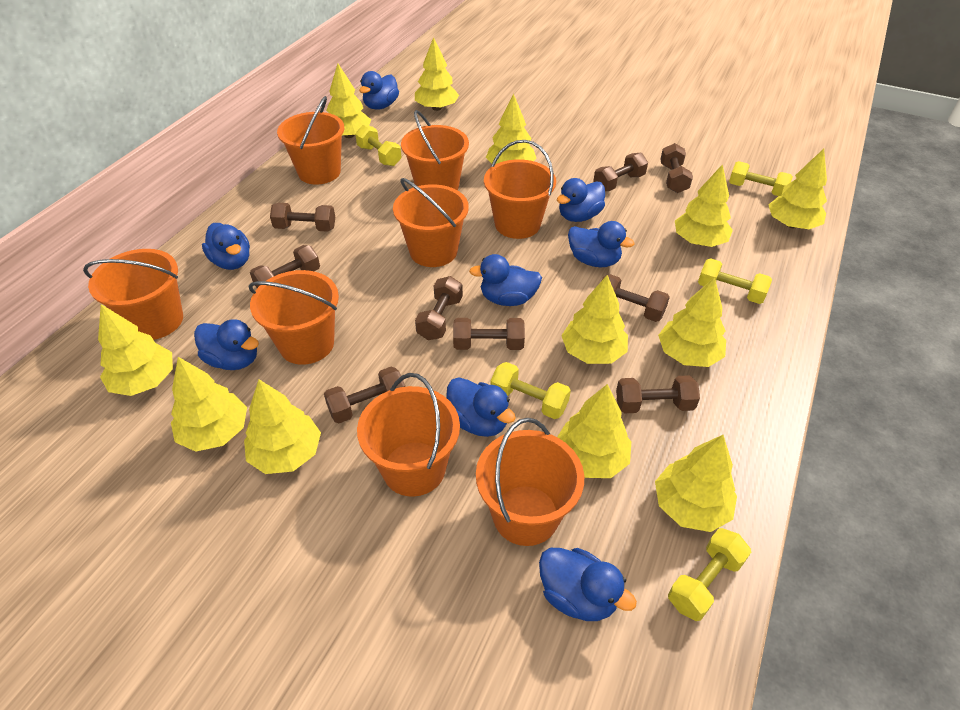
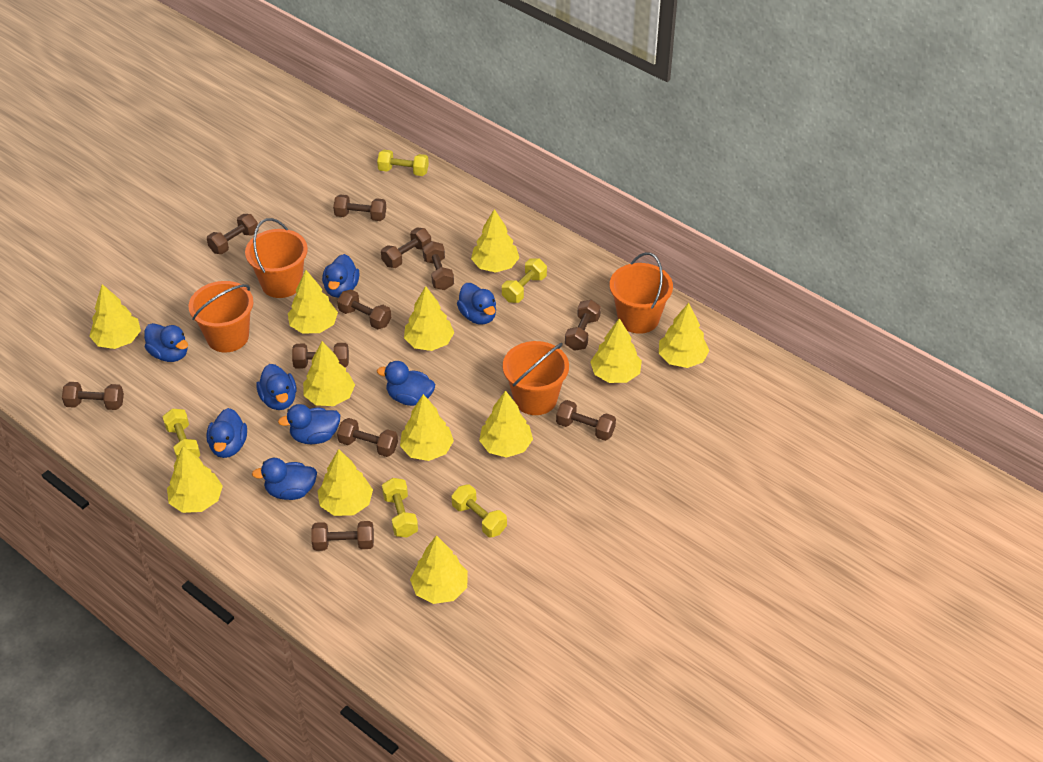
brown dumbbell: 9 -> 11
orange bucket: 8 -> 4

